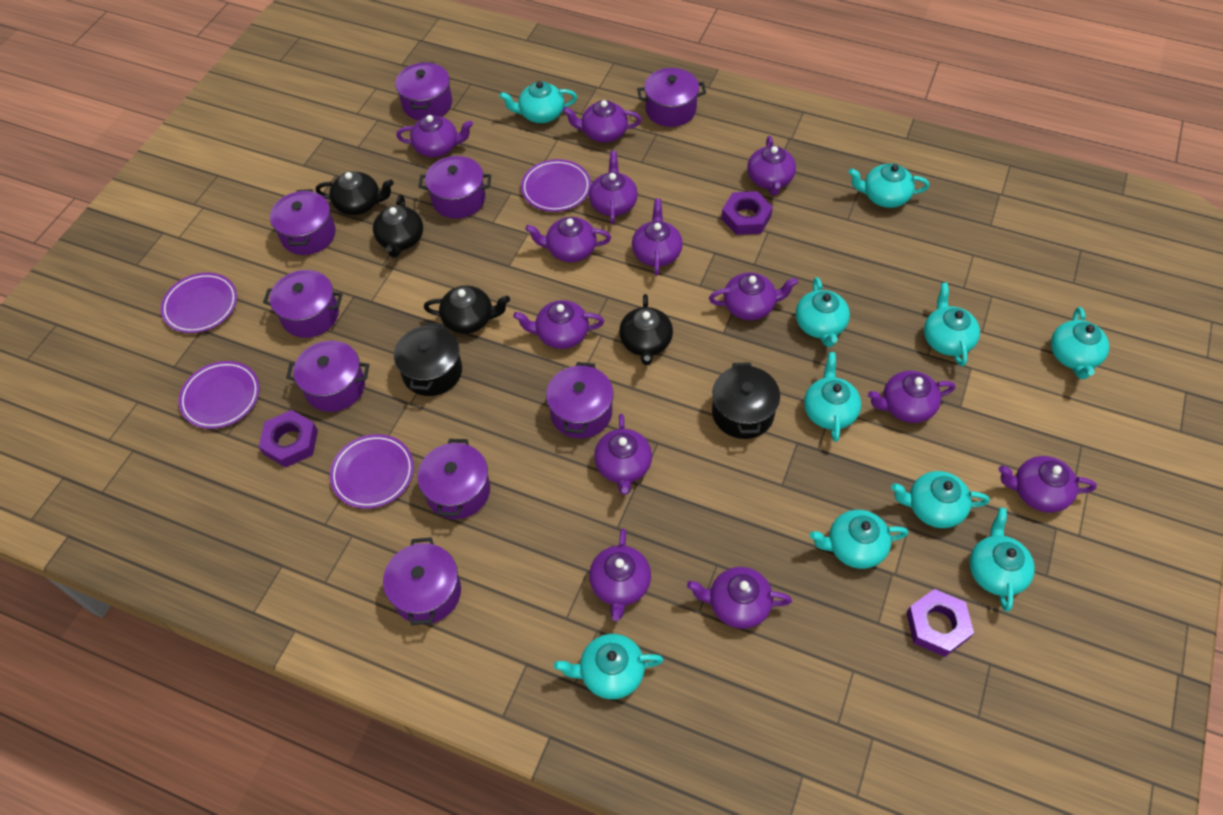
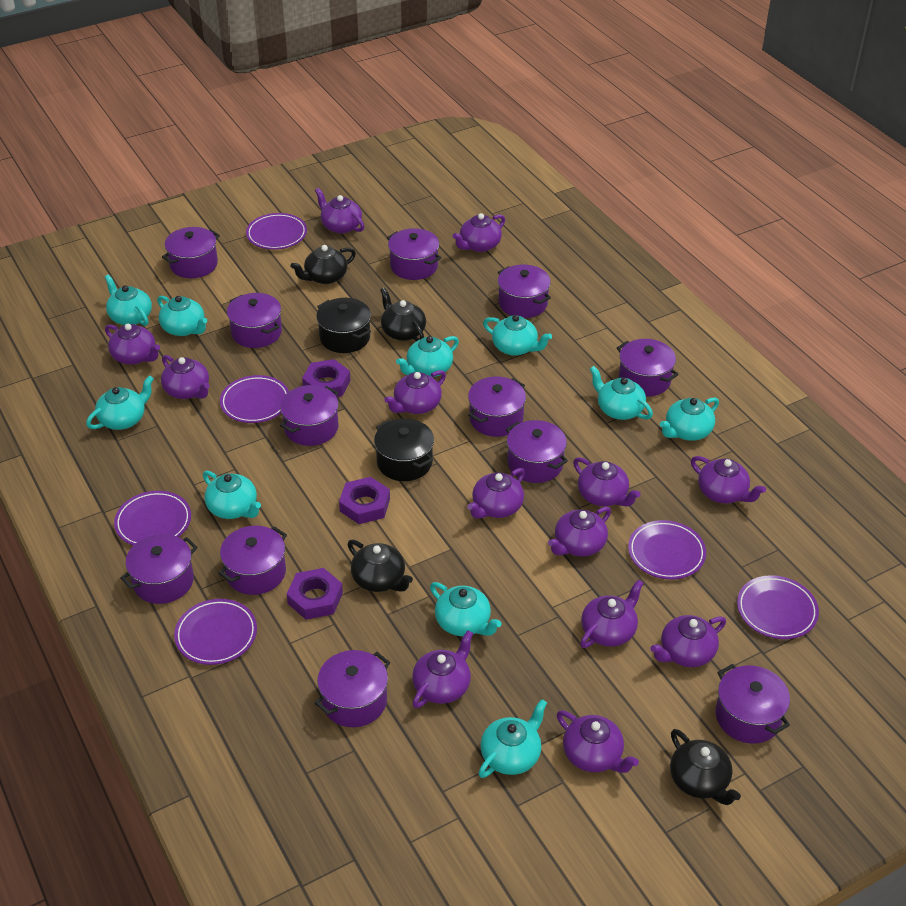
purple plate: 4 -> 6
purple pot: 9 -> 12

